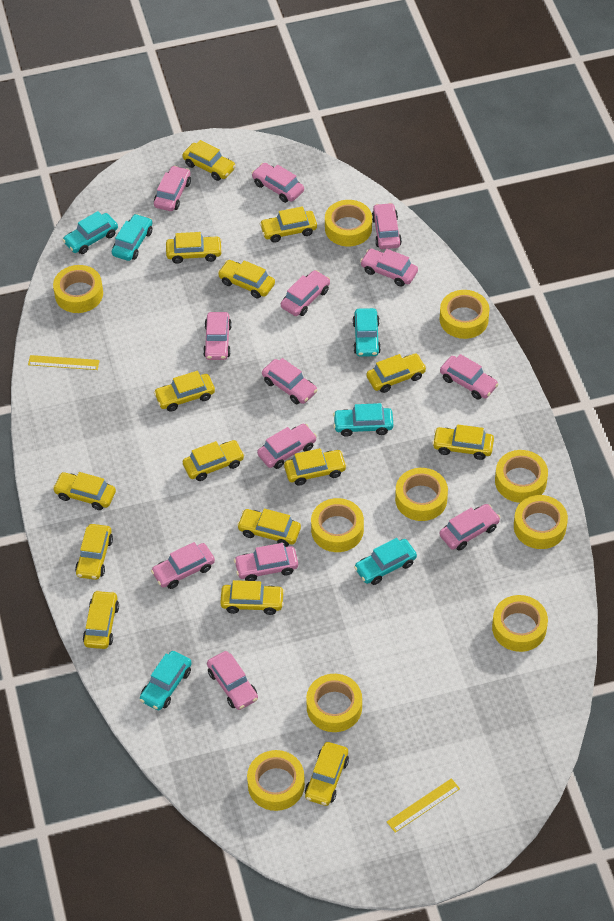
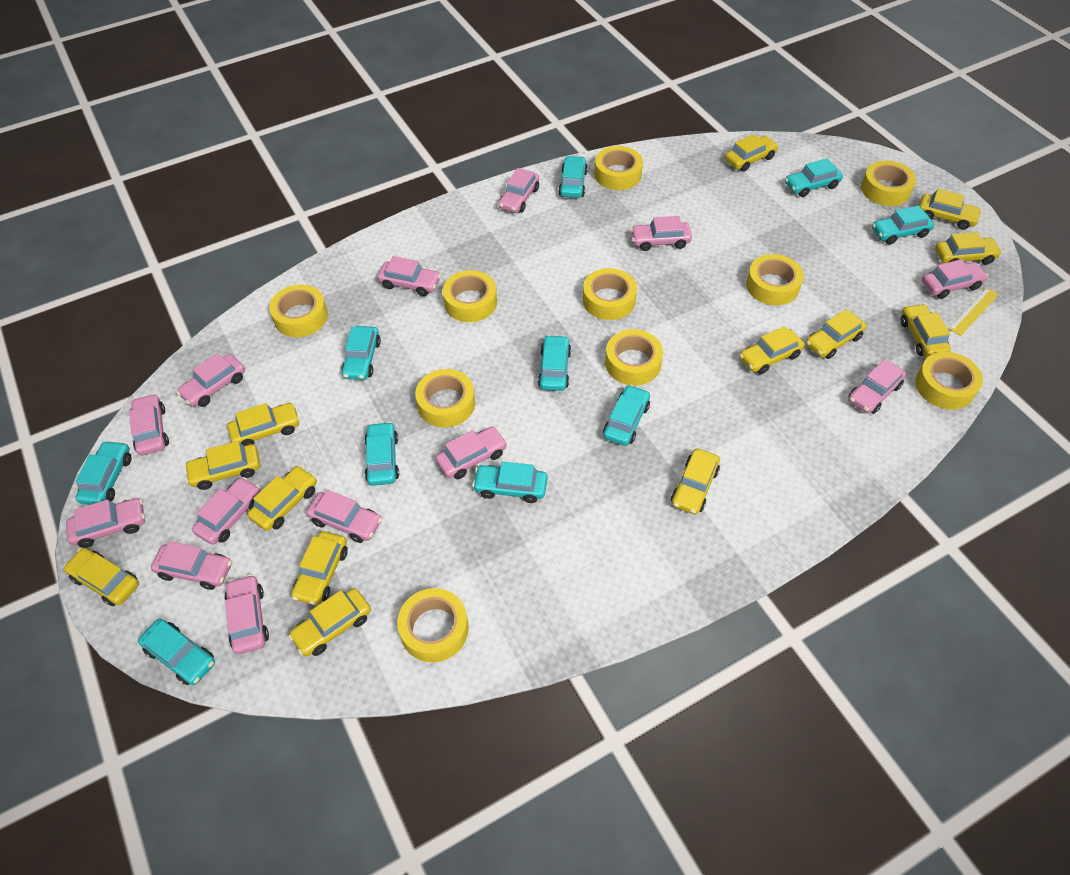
turquoise car: 6 -> 10
yellow car: 15 -> 13
yellow ruler: 2 -> 1

